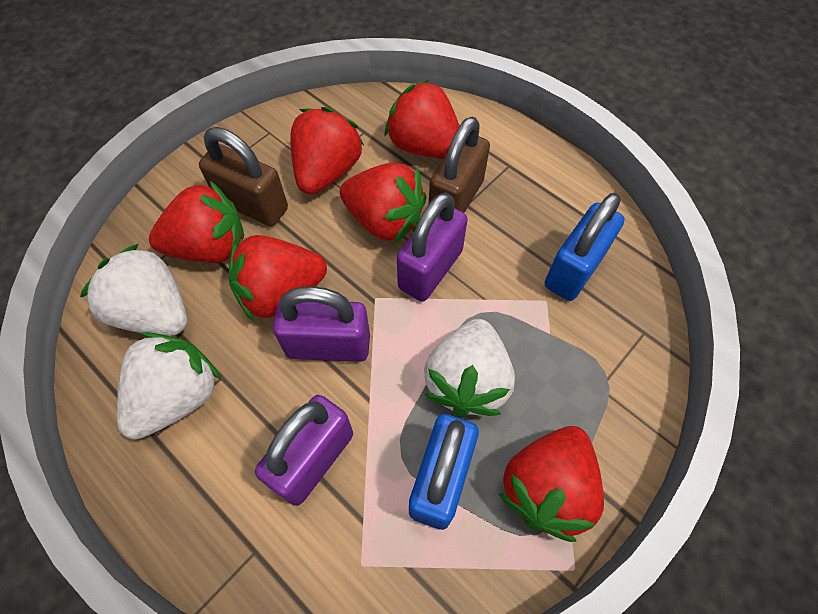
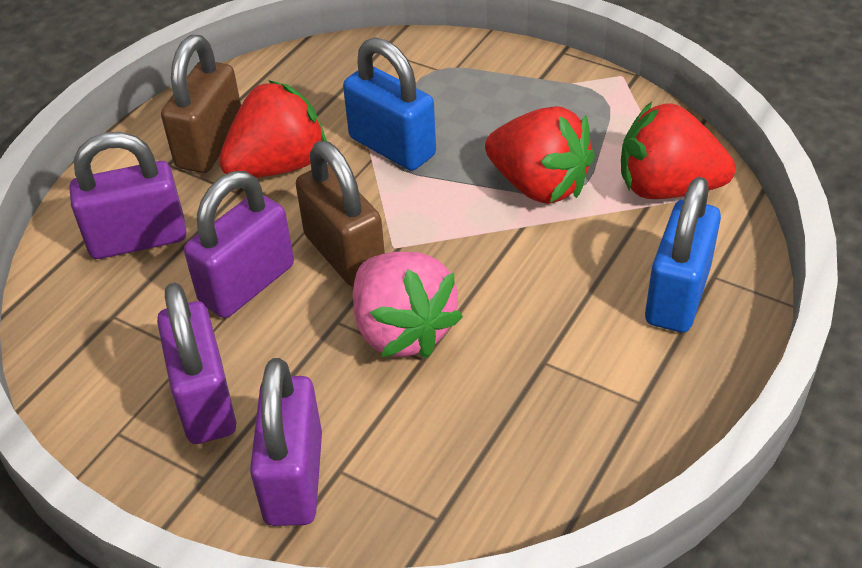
pink strawberry: 0 -> 1
purple padlock: 3 -> 4
red strawberry: 6 -> 3
white strawberry: 3 -> 0

